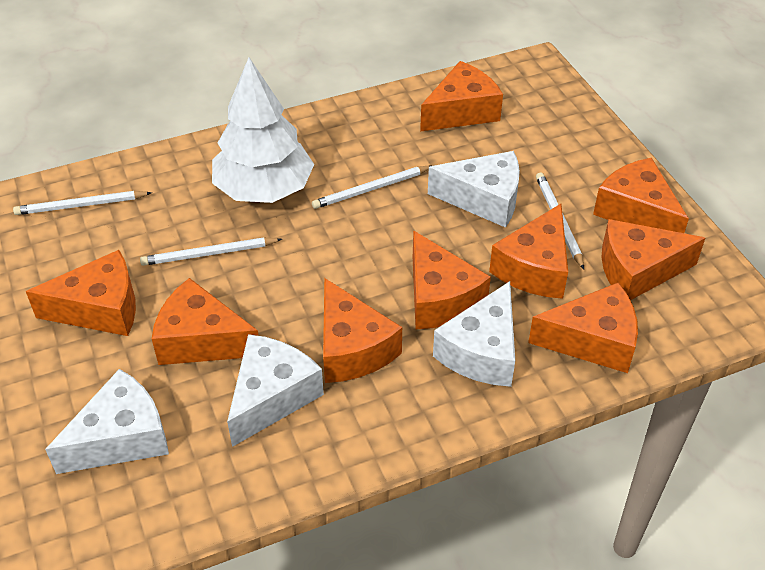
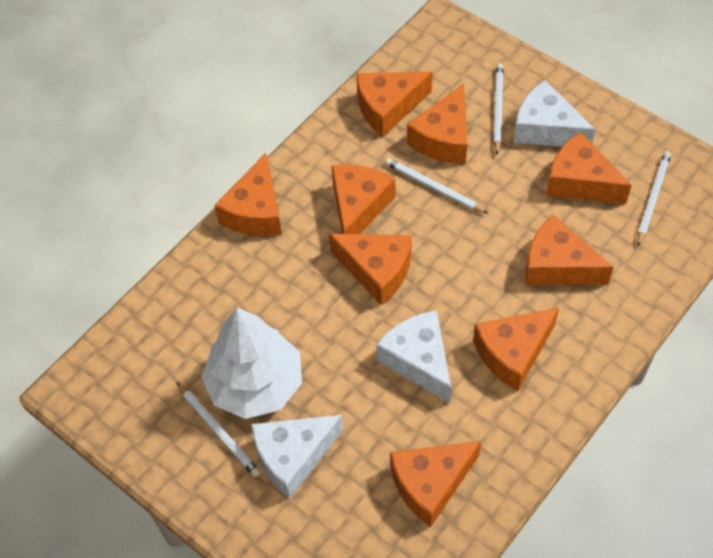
white cheese: 4 -> 3

